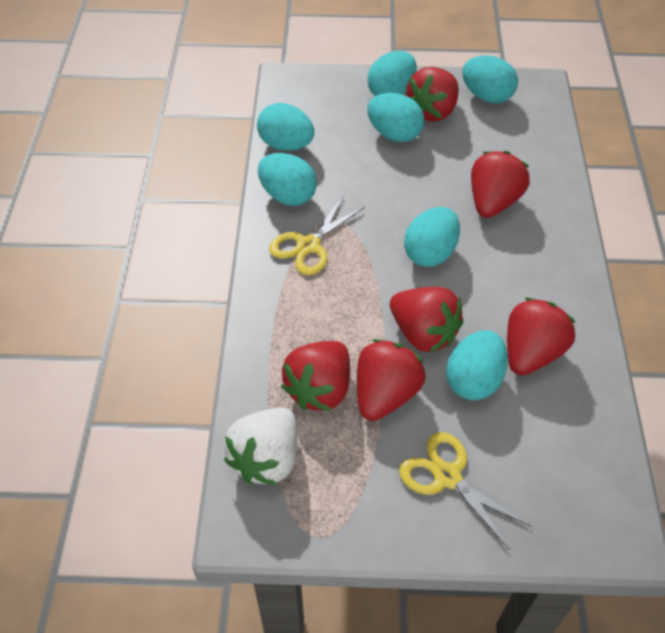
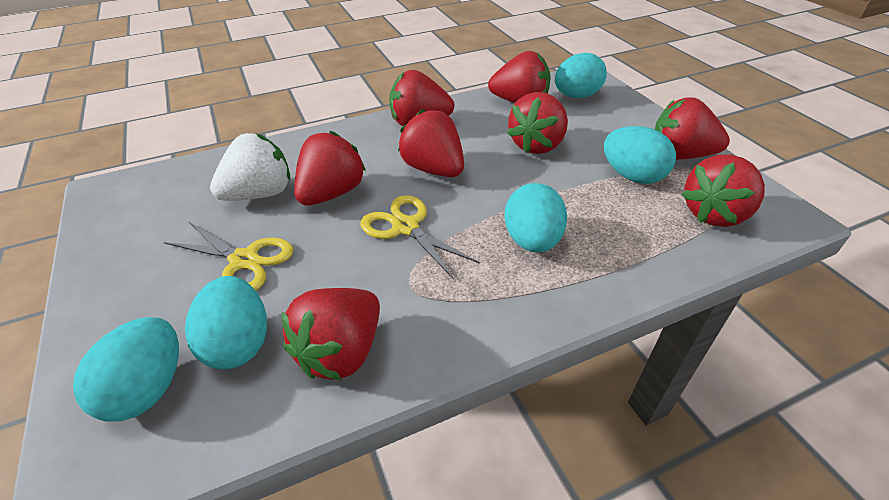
red strawberry: 6 -> 8
turquoise egg: 7 -> 5

